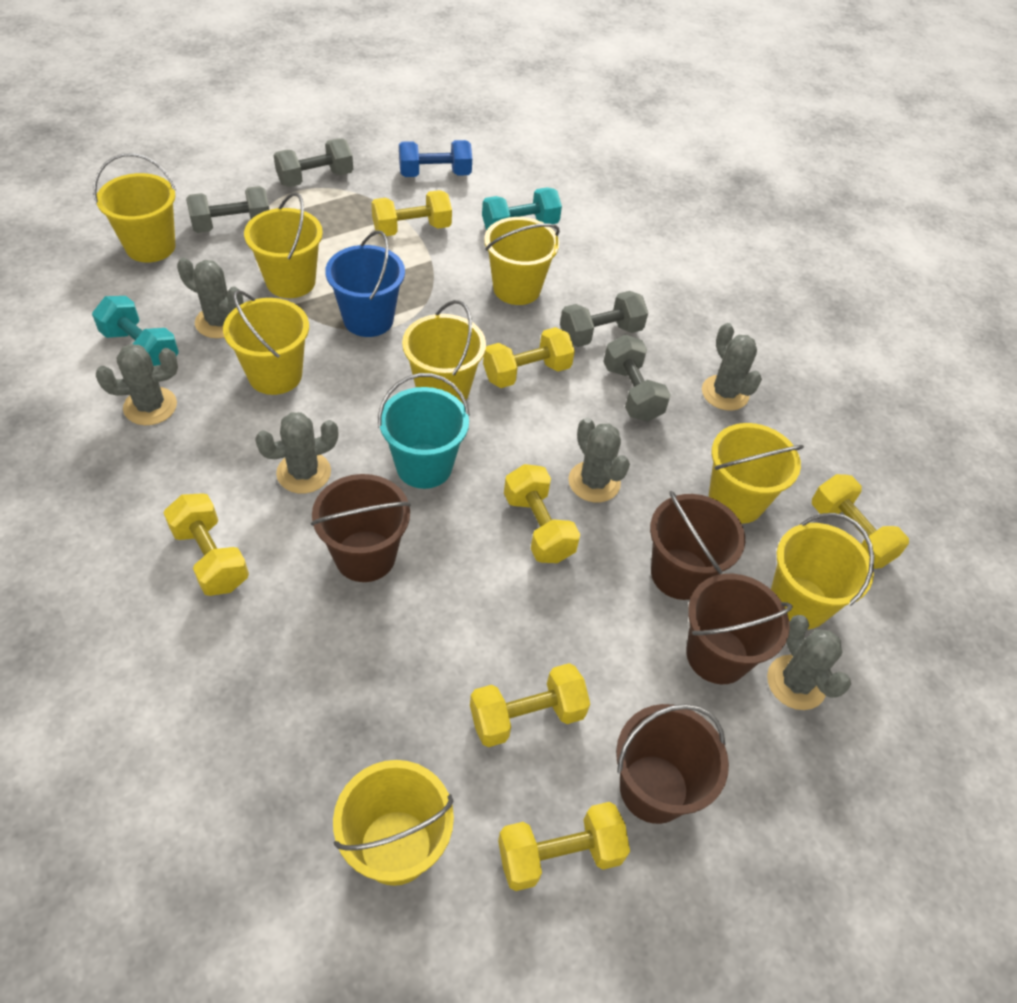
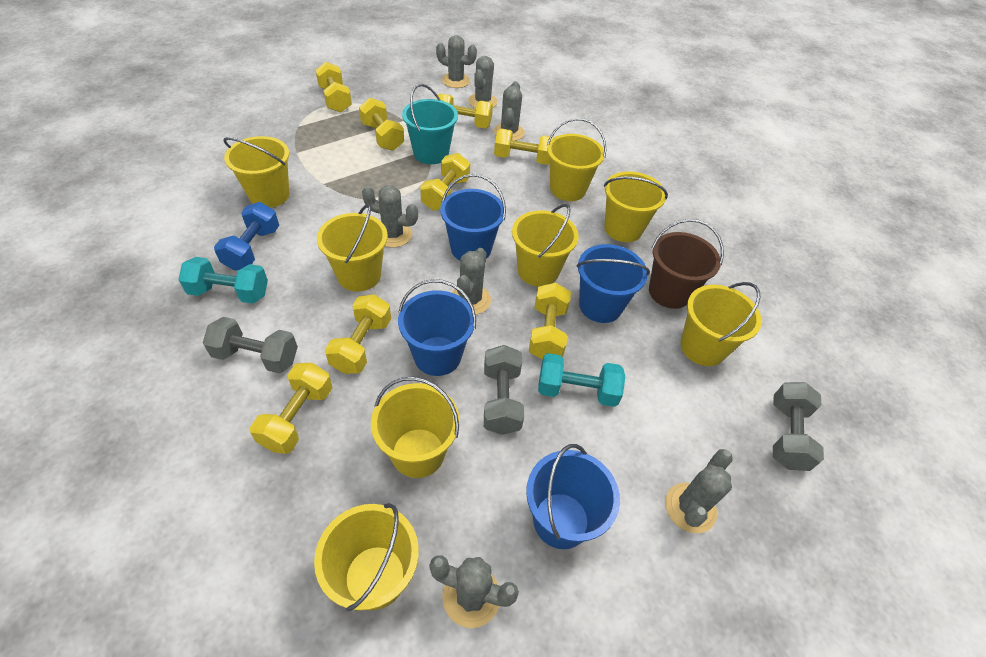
blue bucket: 1 -> 4
brown bucket: 4 -> 1
grey cactus: 6 -> 7
grey dumbbell: 4 -> 3
yellow dumbbell: 7 -> 8

